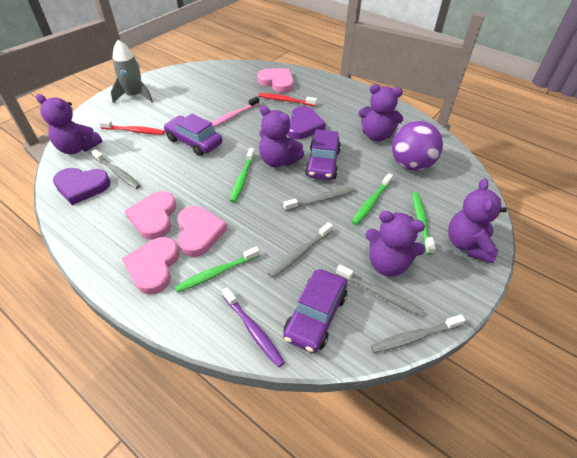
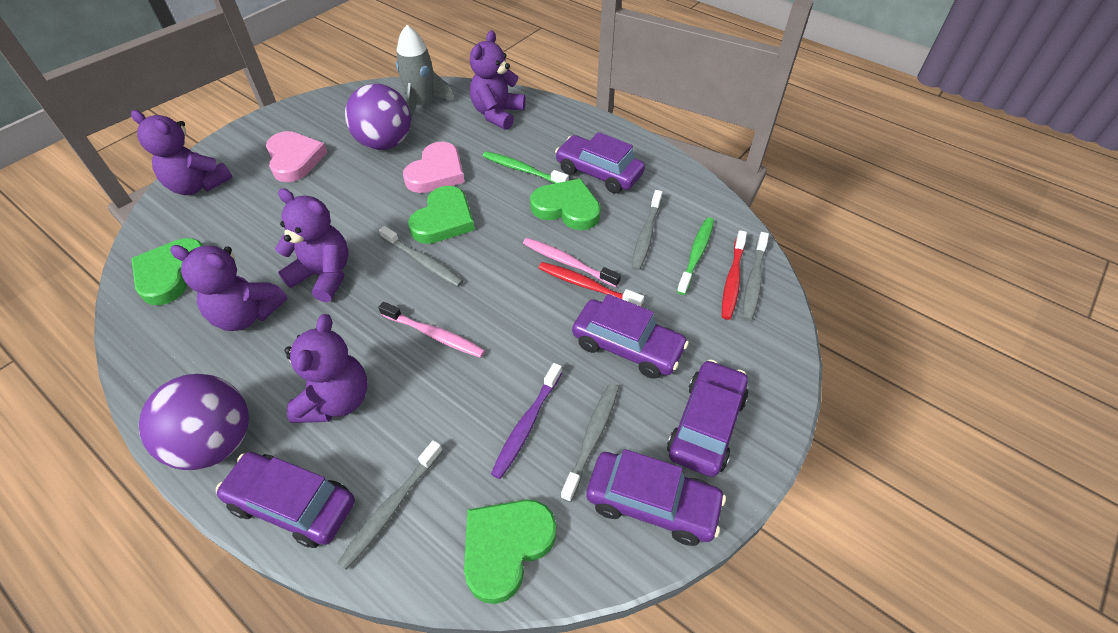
green heart: 0 -> 4
green toothbrush: 4 -> 2
pink heart: 4 -> 2
pink toothbrush: 1 -> 2
purple ball: 1 -> 2
purple car: 3 -> 5
purple heart: 2 -> 0

